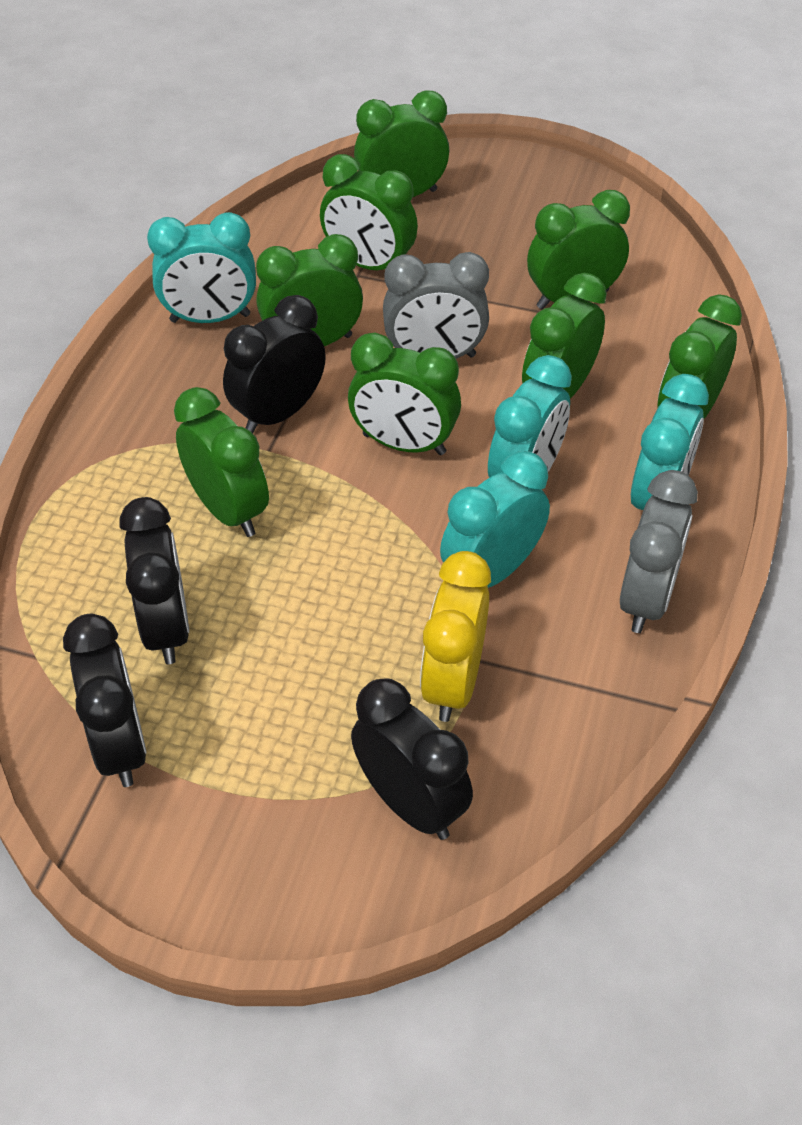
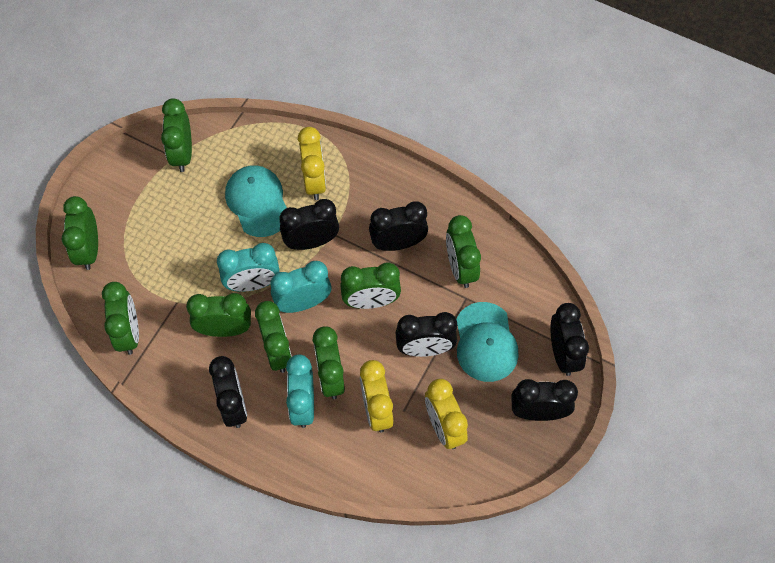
black clock: 4 -> 6
grey clock: 2 -> 0
turquoise cap: 0 -> 2
turquoise clock: 4 -> 3
yellow clock: 1 -> 3

